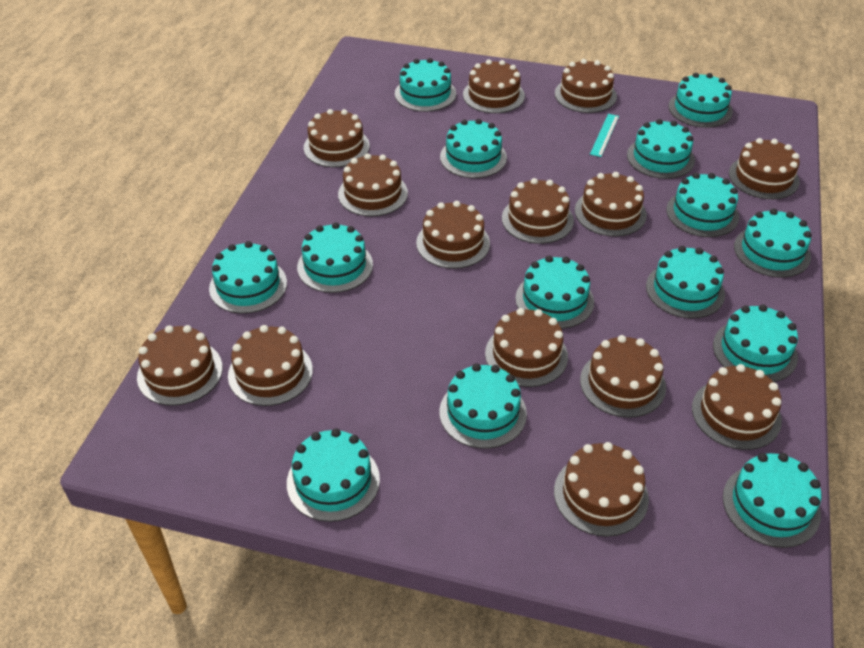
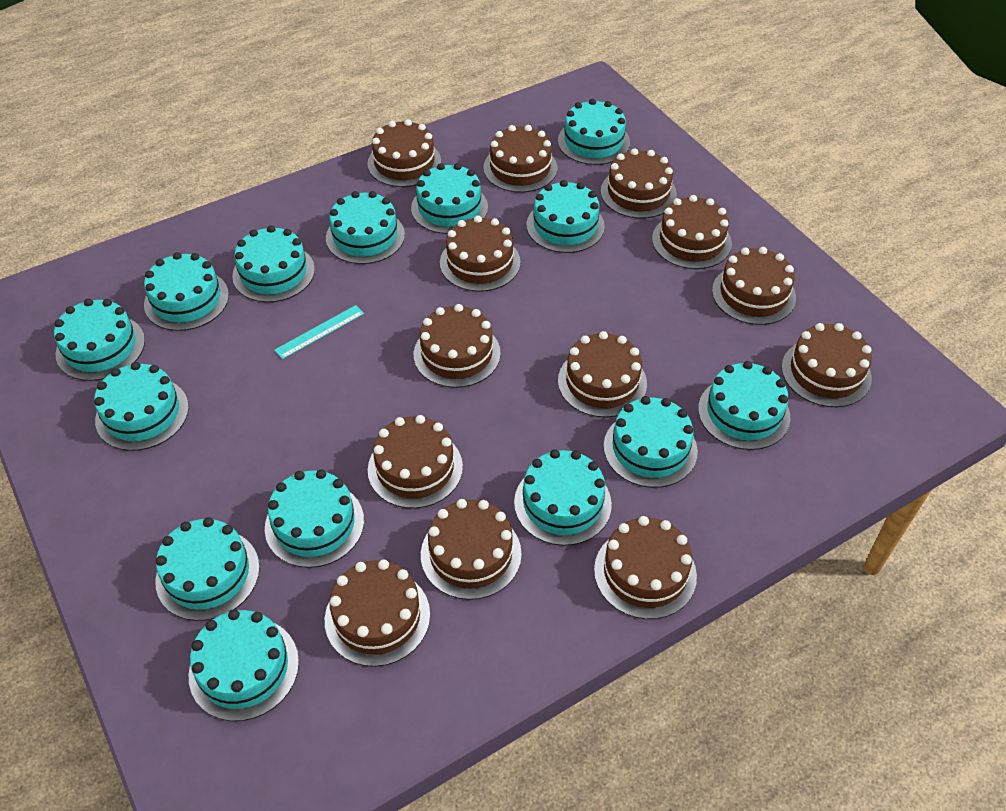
brown cake: 14 -> 13

